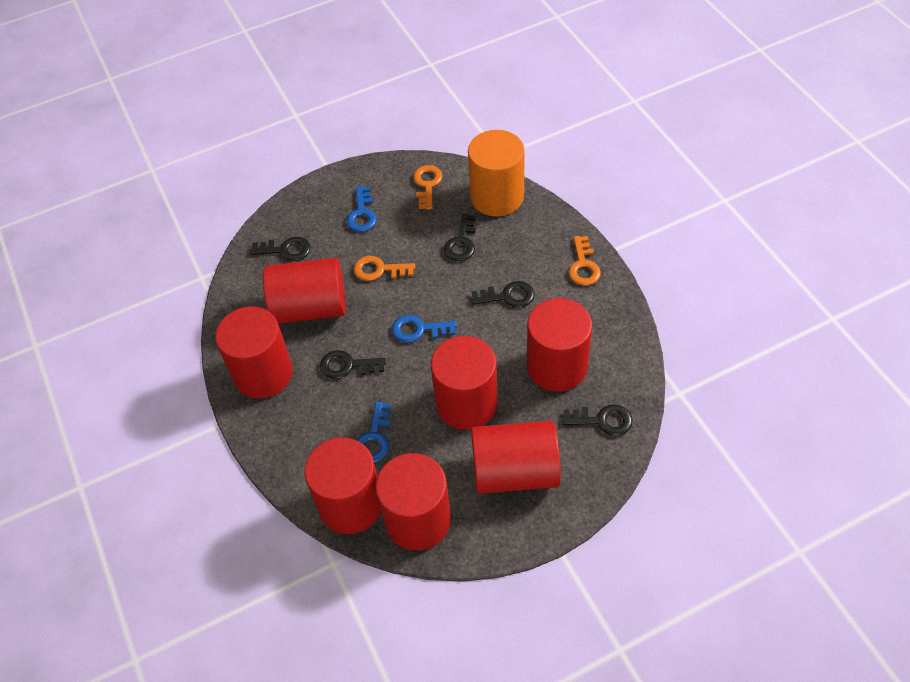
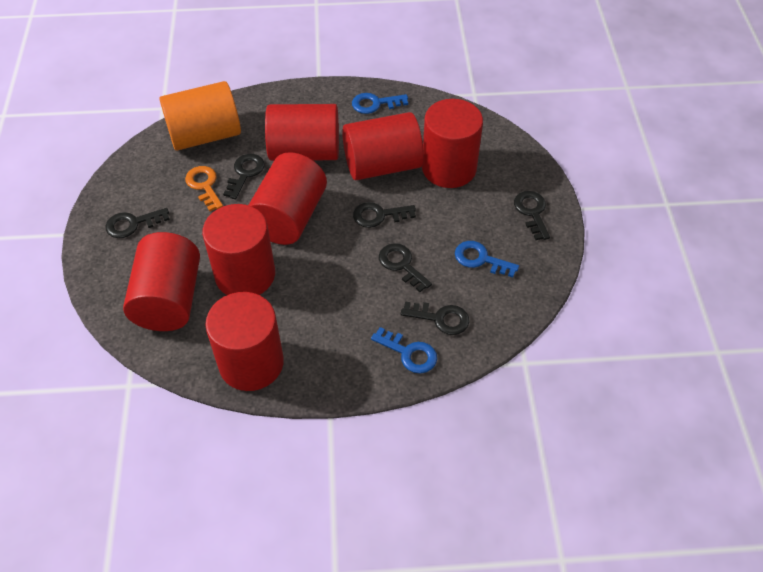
black key: 5 -> 6
orange key: 3 -> 1

